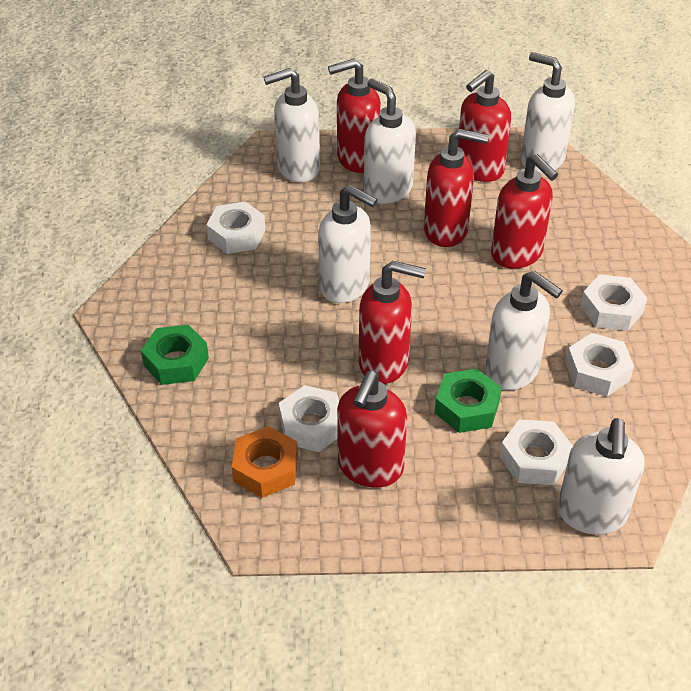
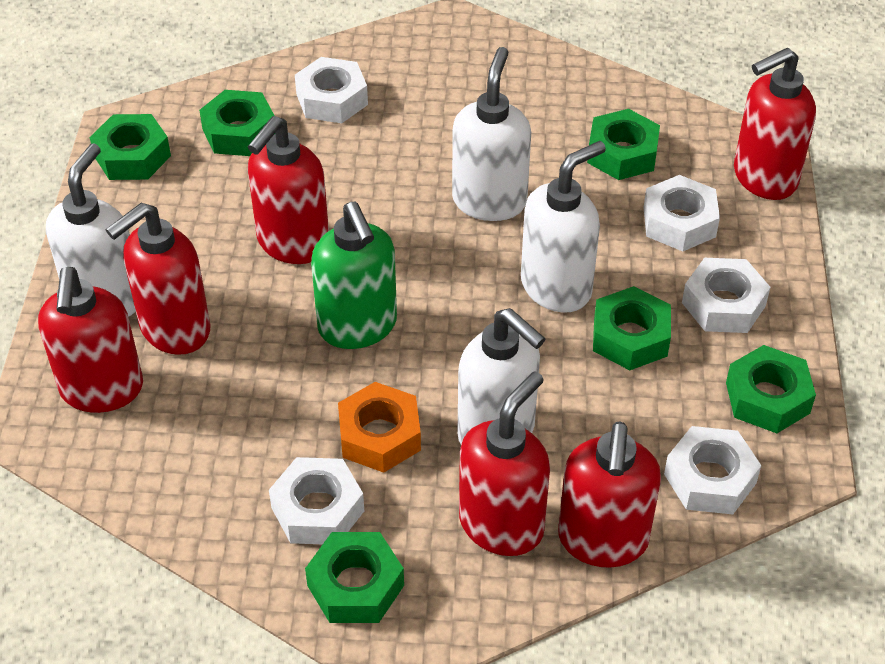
green nut: 2 -> 6
green soap dispenser: 0 -> 1
white soap dispenser: 6 -> 4

